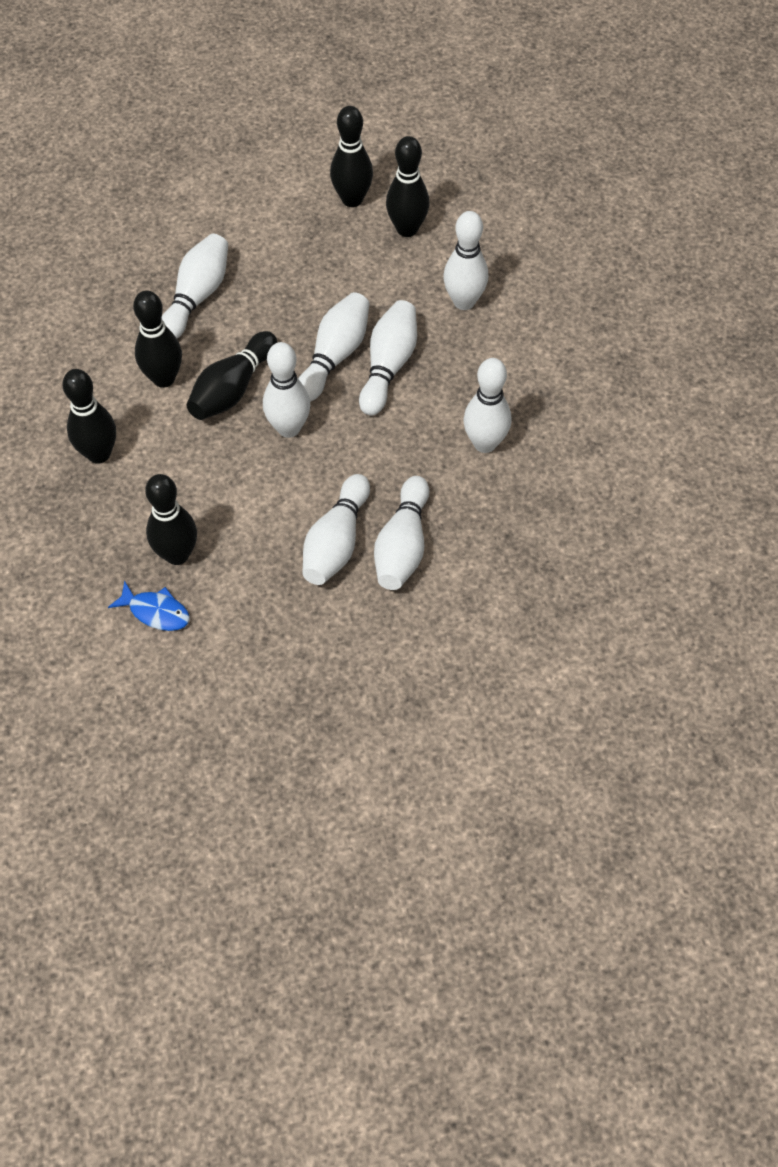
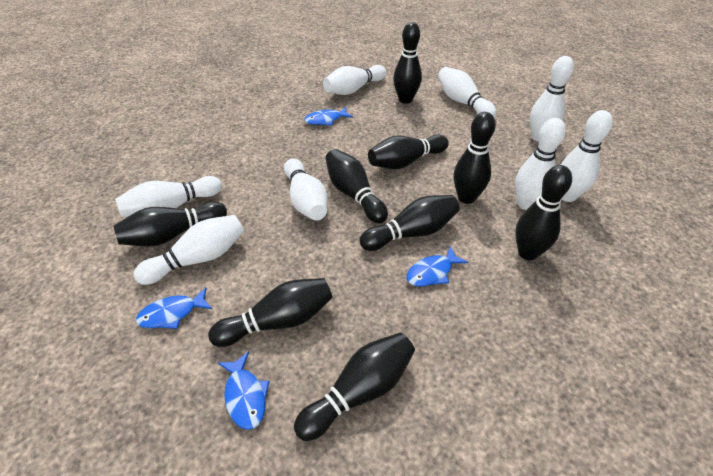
black bowling pin: 6 -> 9
blue fish: 1 -> 4

